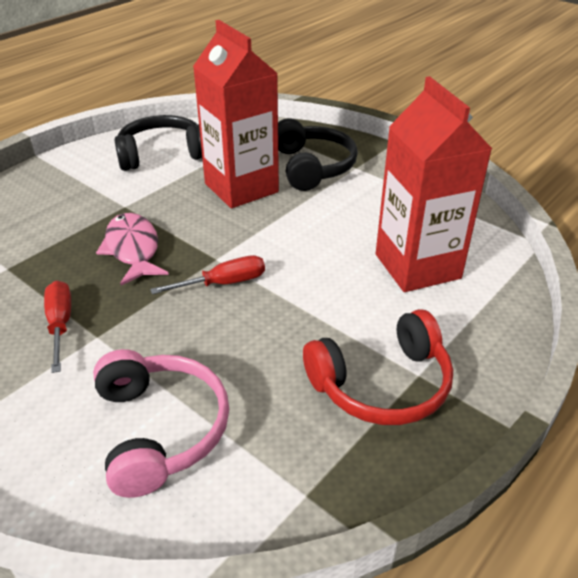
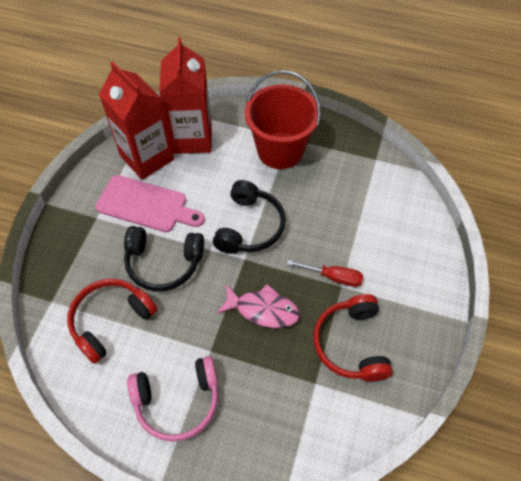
pink cutting board: 0 -> 1
red bucket: 0 -> 1
red headphones: 1 -> 2
red screwdriver: 2 -> 1

